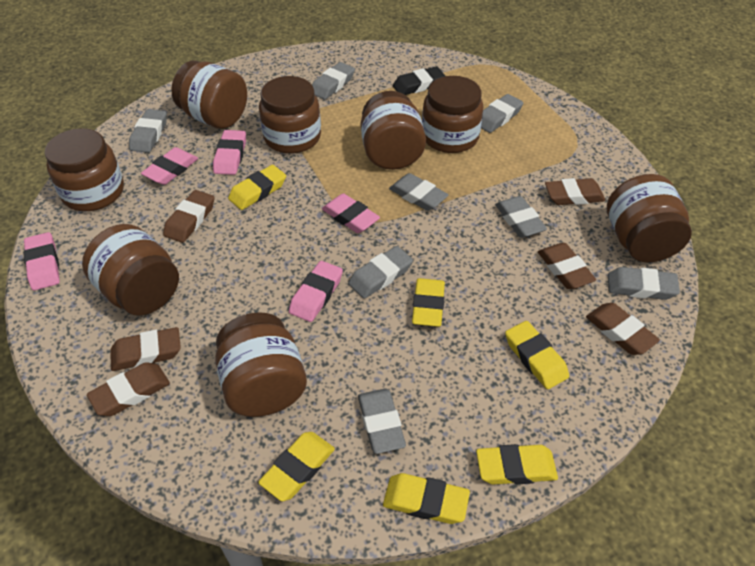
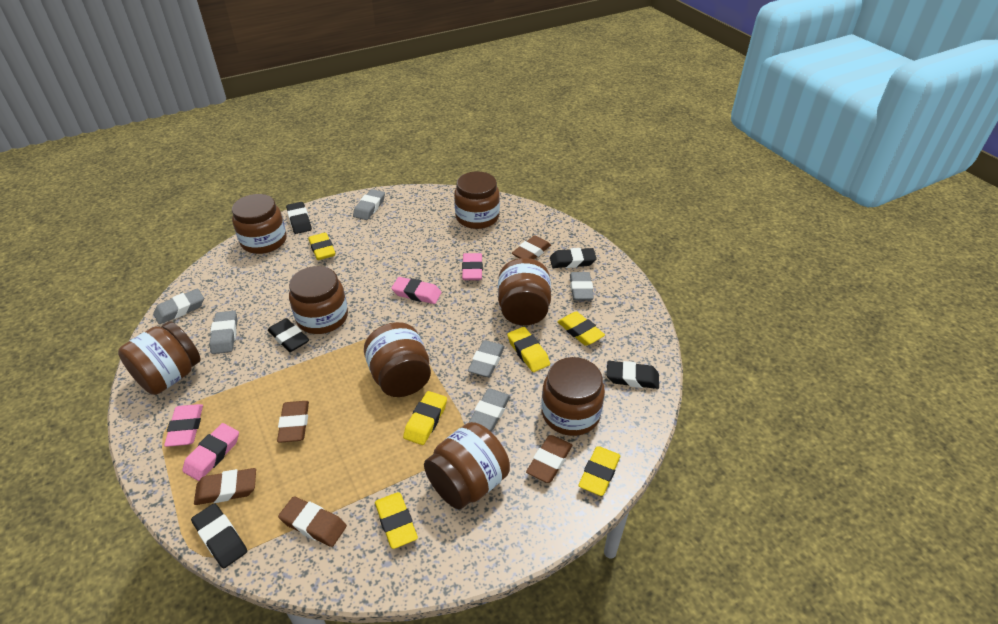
black eraser: 1 -> 5
brown eraser: 6 -> 5
grey eraser: 8 -> 6
pink eraser: 5 -> 4

